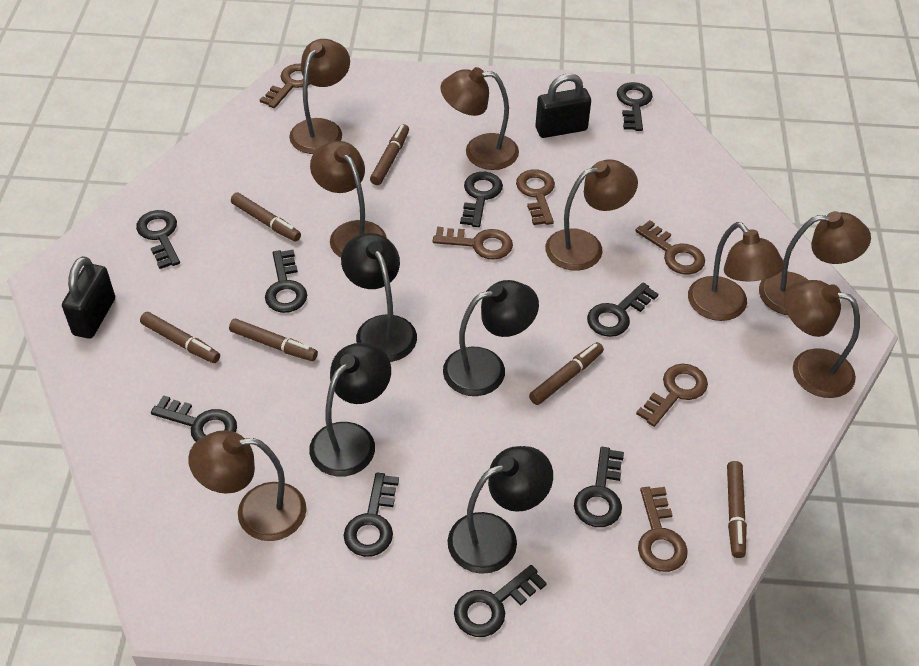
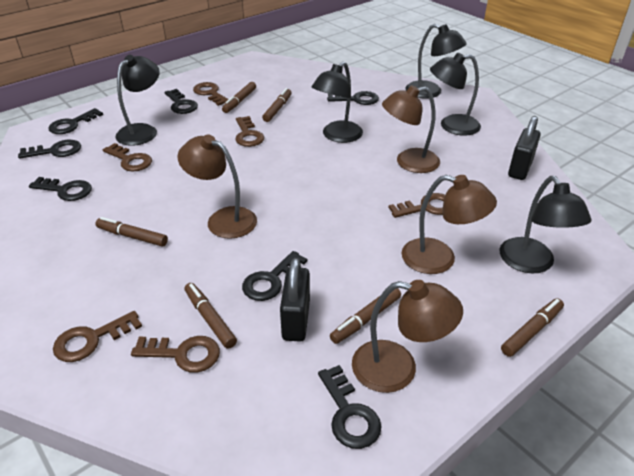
black key: 9 -> 7
black lamp: 4 -> 5
brown lamp: 8 -> 4

